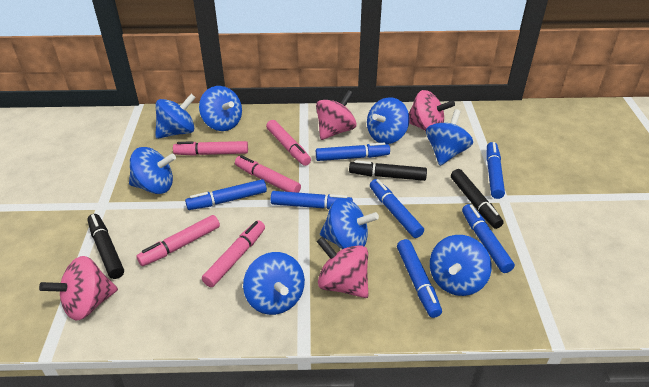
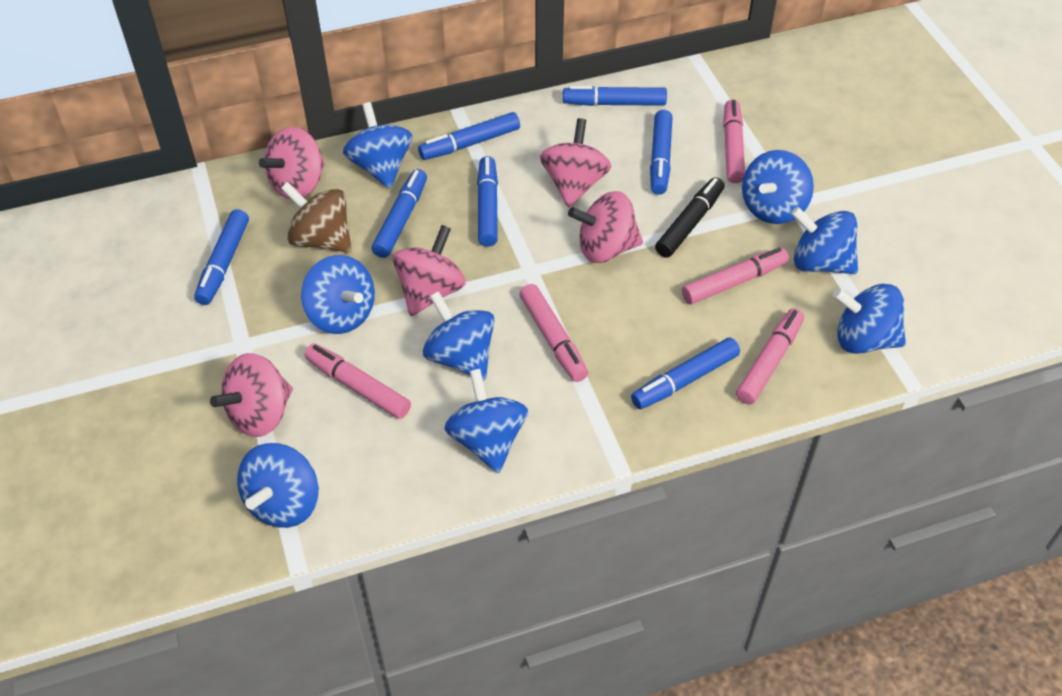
black marker: 3 -> 1
brown spinning top: 0 -> 1
pink spinning top: 4 -> 5

